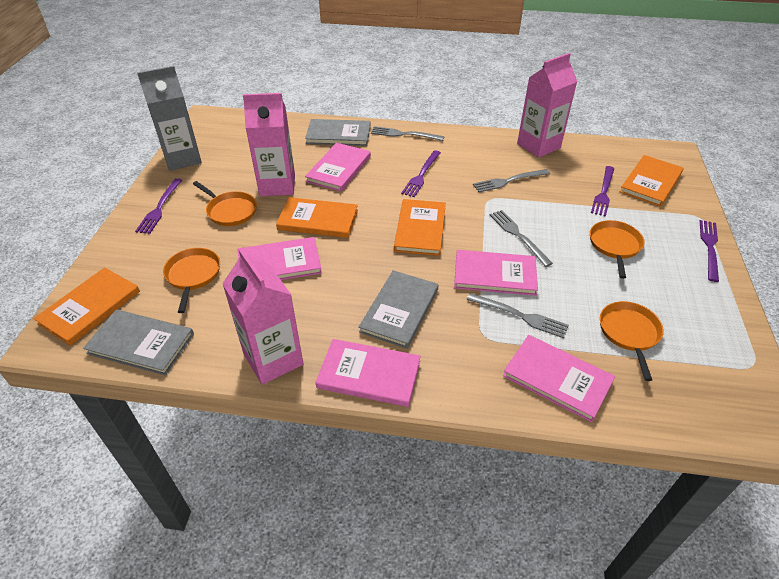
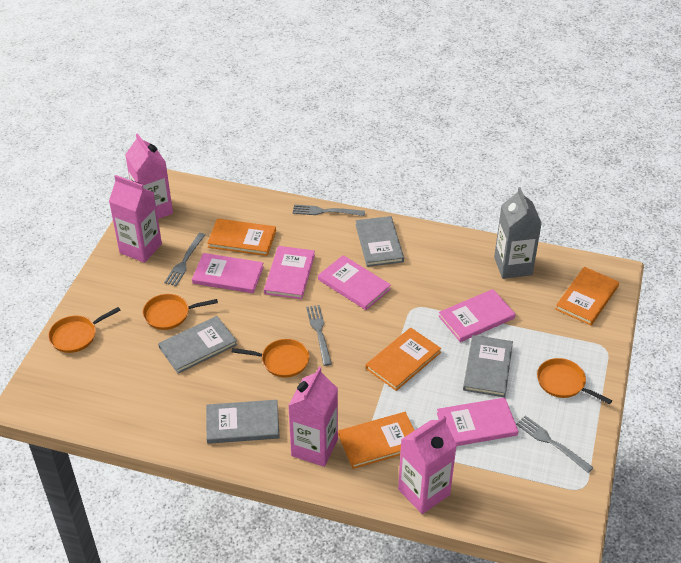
grey book: 3 -> 4
pink carton: 3 -> 4
purple fork: 4 -> 0

